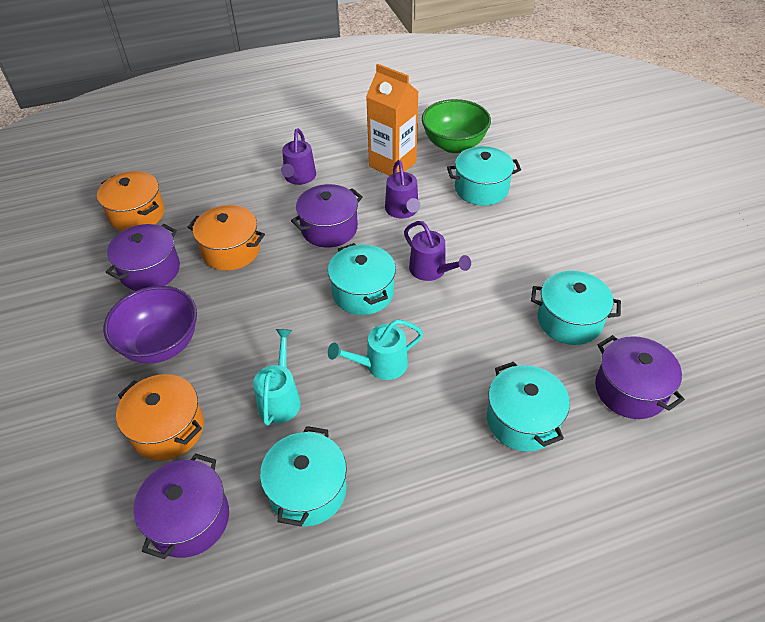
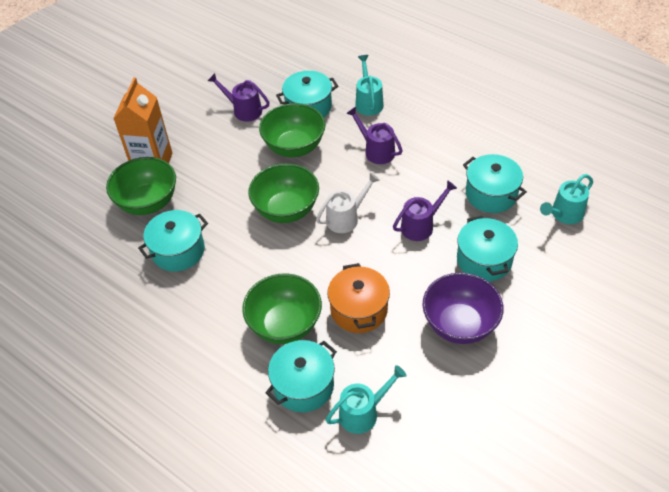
green bowl: 1 -> 4
orange pot: 3 -> 1
purple pot: 4 -> 0
turquoise watering can: 2 -> 3
white watering can: 0 -> 1

